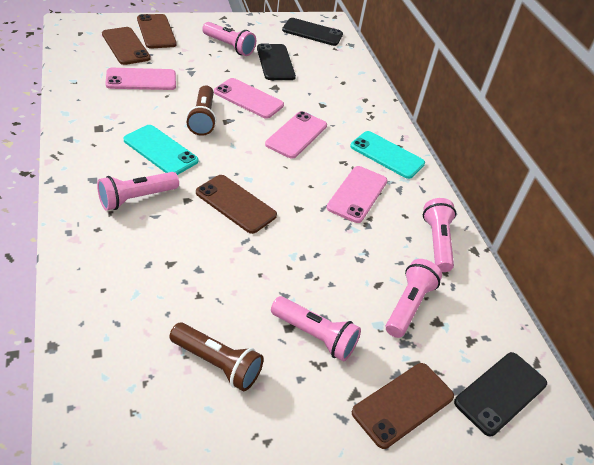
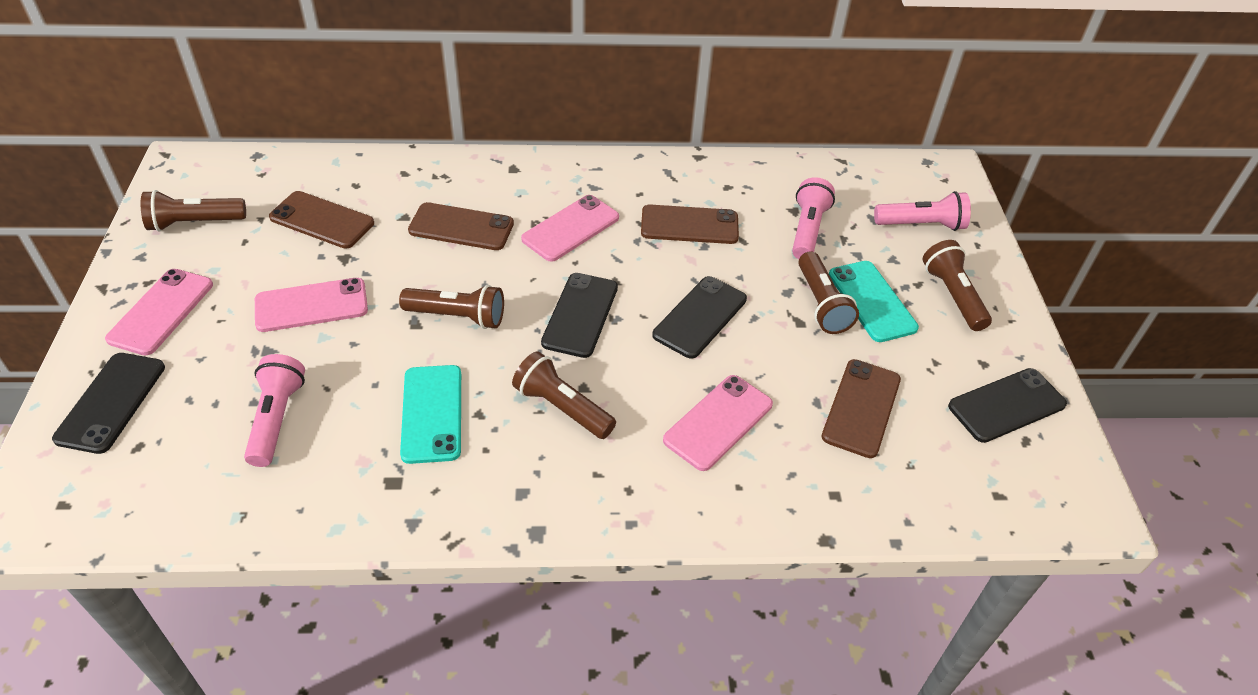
black phone: 3 -> 4
brown flashlight: 2 -> 5
pink flashlight: 5 -> 3

